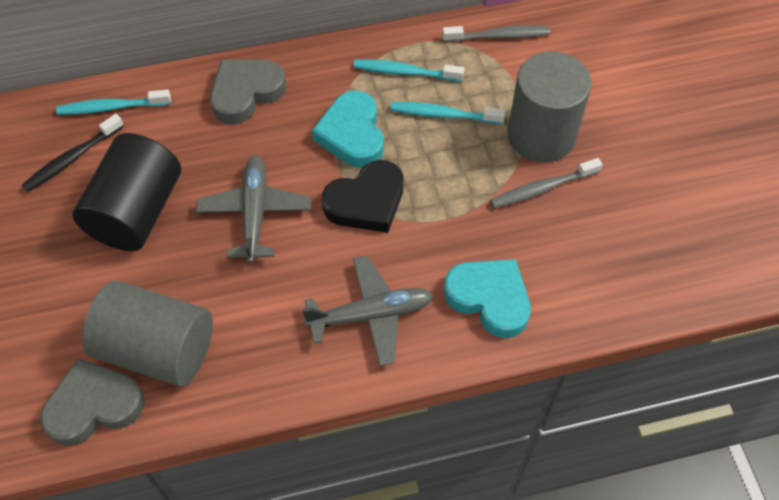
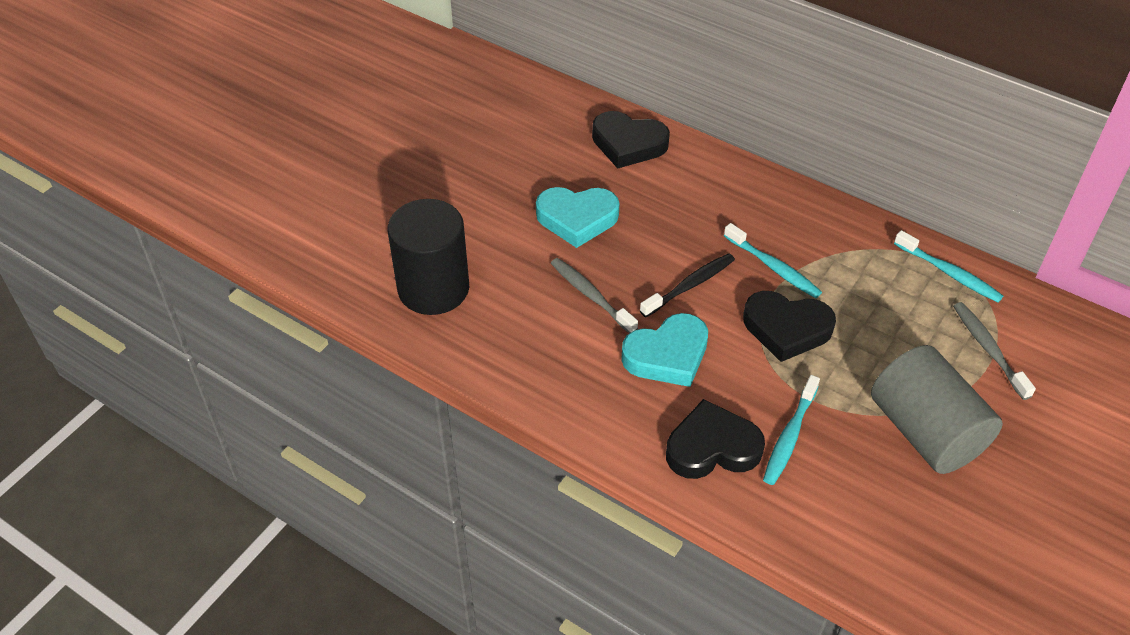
black heart: 1 -> 3
grey cylinder: 2 -> 1
grey heart: 2 -> 0
grey plane: 2 -> 0

